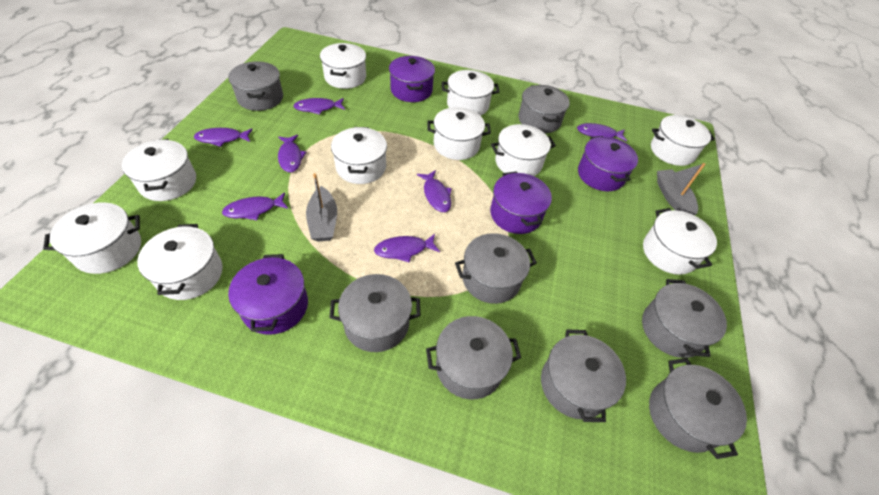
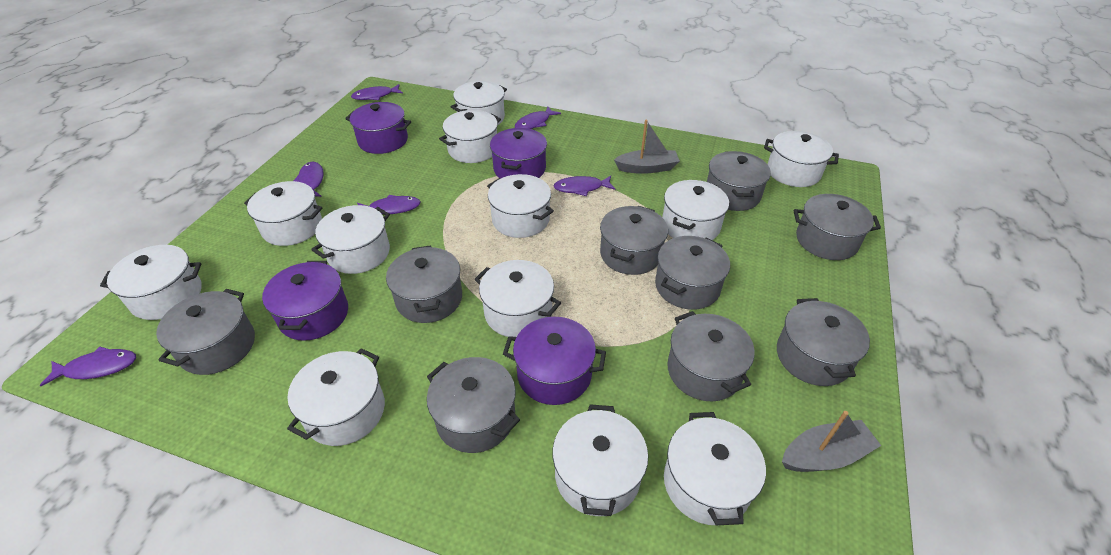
grey pot: 8 -> 9
purple fish: 7 -> 6
white pot: 10 -> 12

